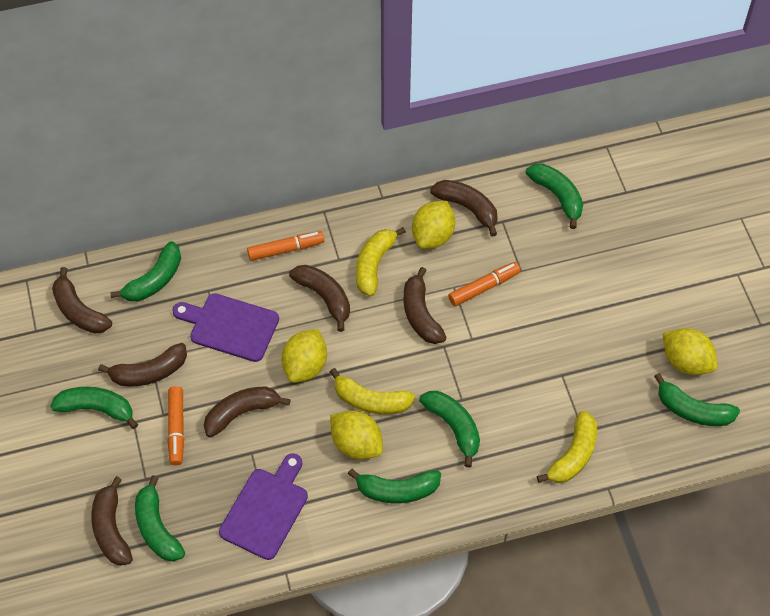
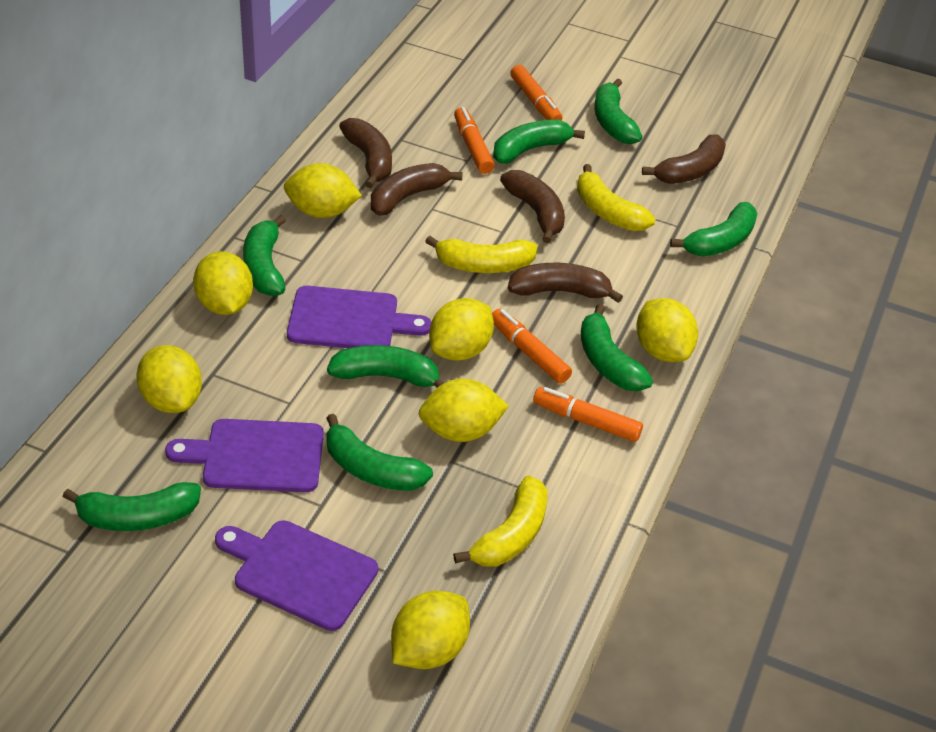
brown banana: 7 -> 5
green banana: 7 -> 8
orange marker: 3 -> 4
purple cutting board: 2 -> 3
yellow lemon: 4 -> 7

